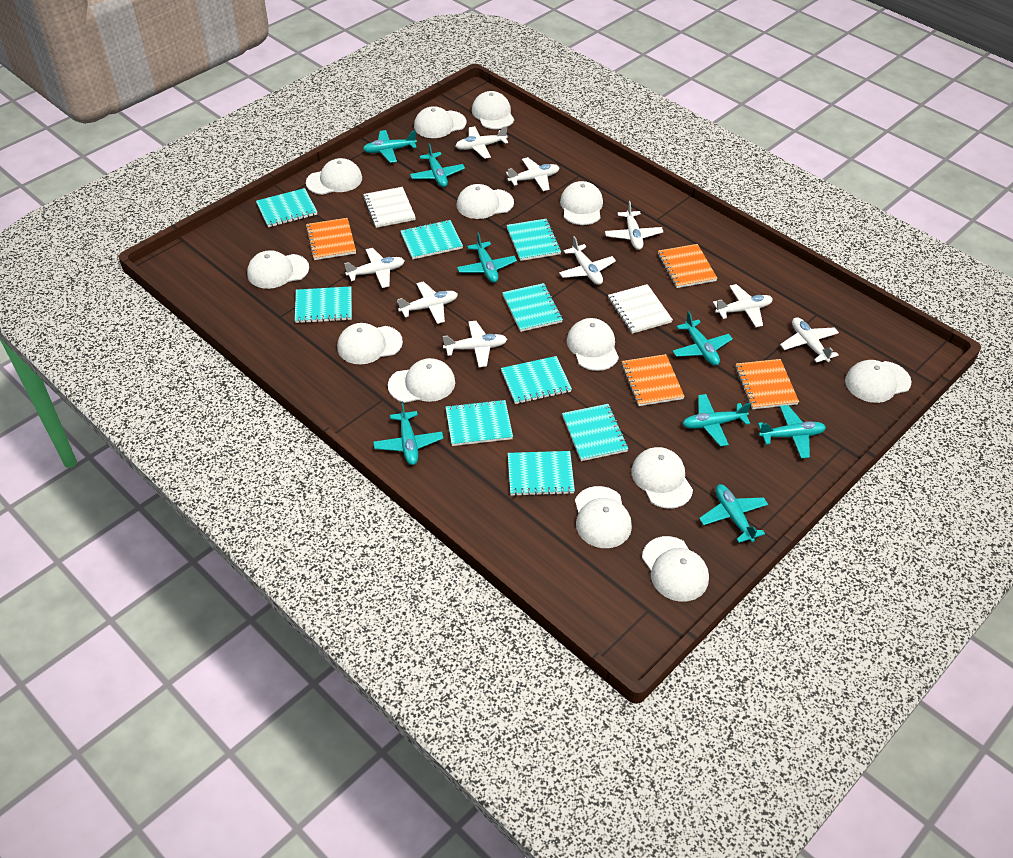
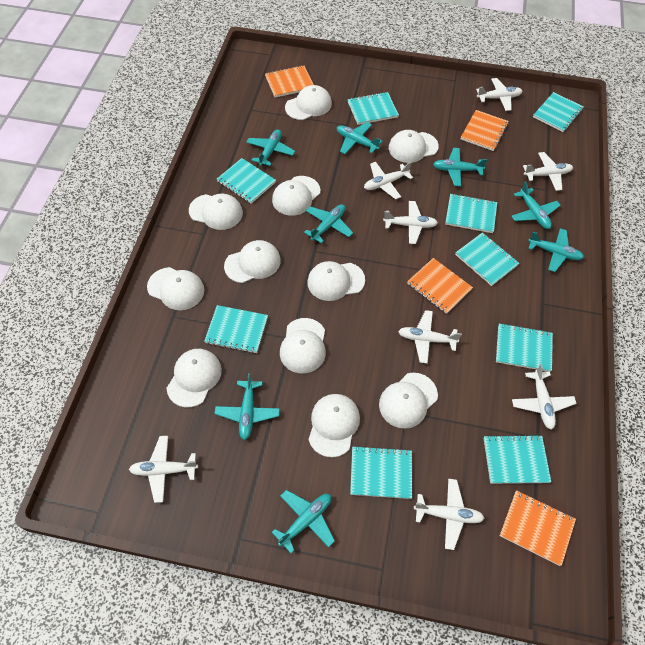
white cap: 13 -> 11
white notebook: 2 -> 0
white plane: 9 -> 8

